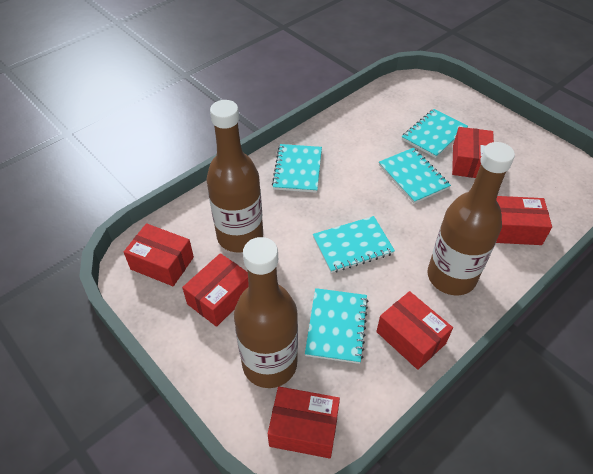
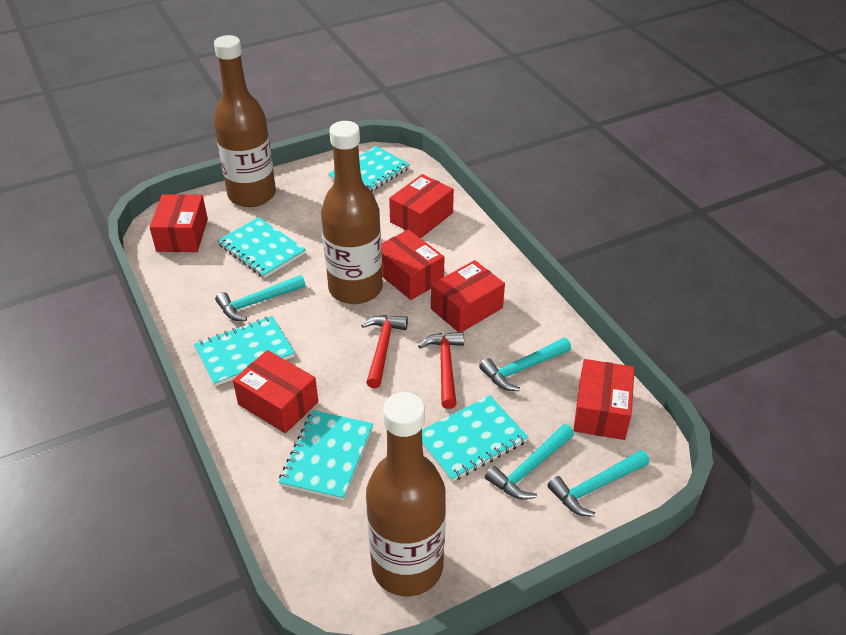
red hammer: 0 -> 2
turquoise hammer: 0 -> 4

